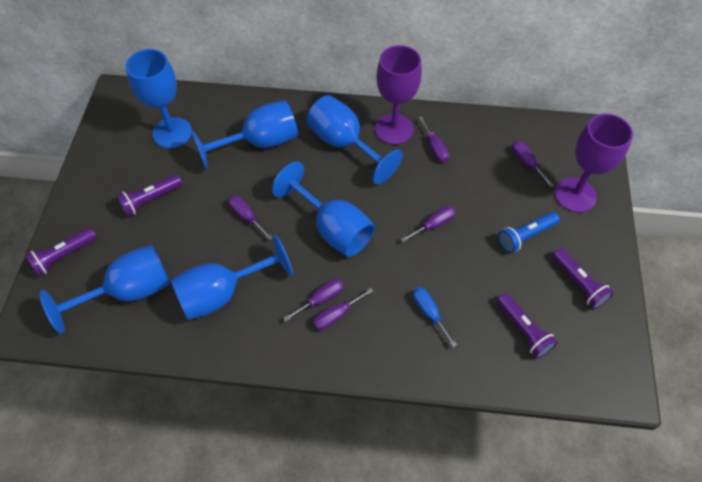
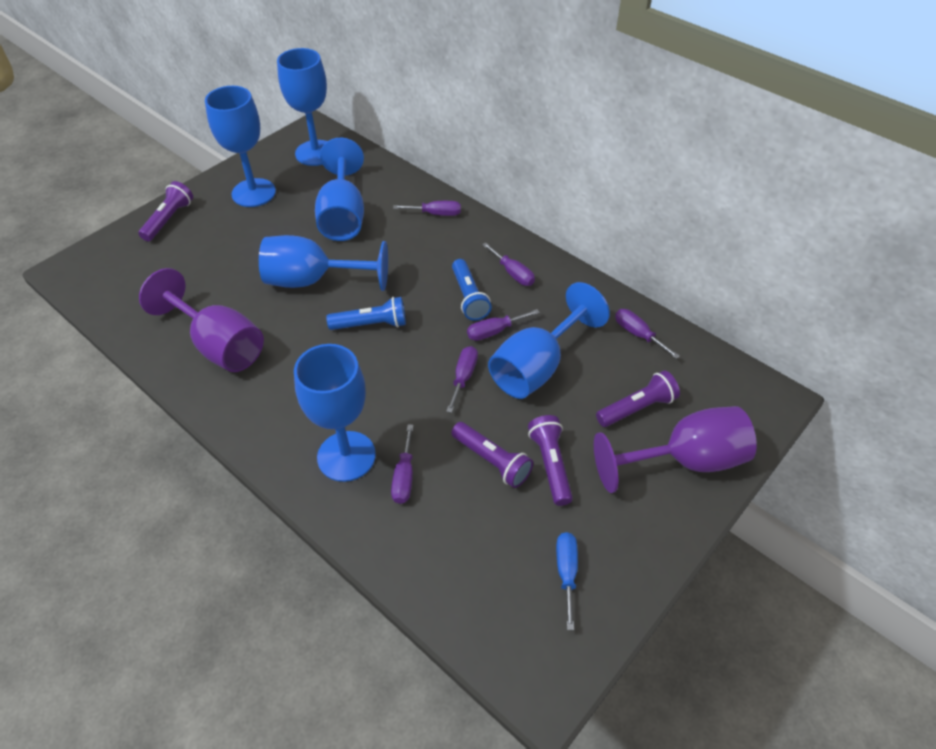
blue flashlight: 1 -> 2

